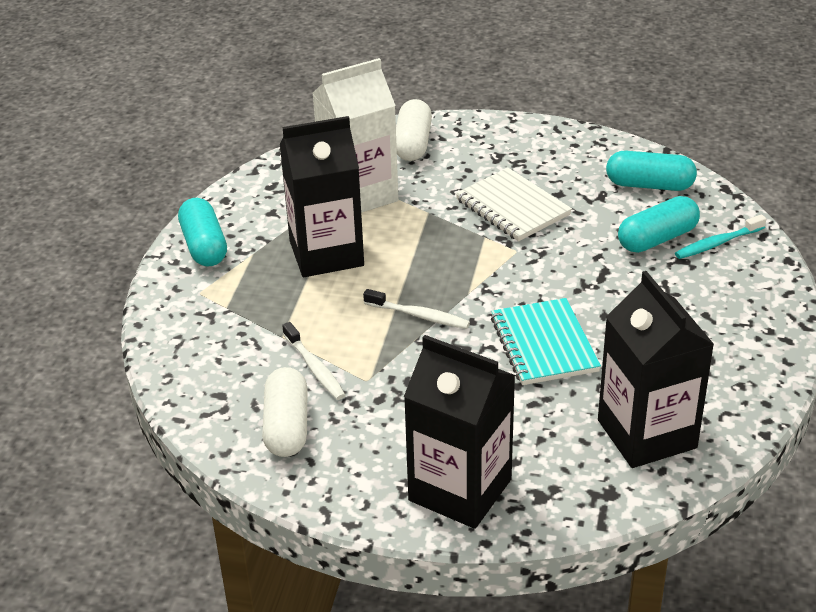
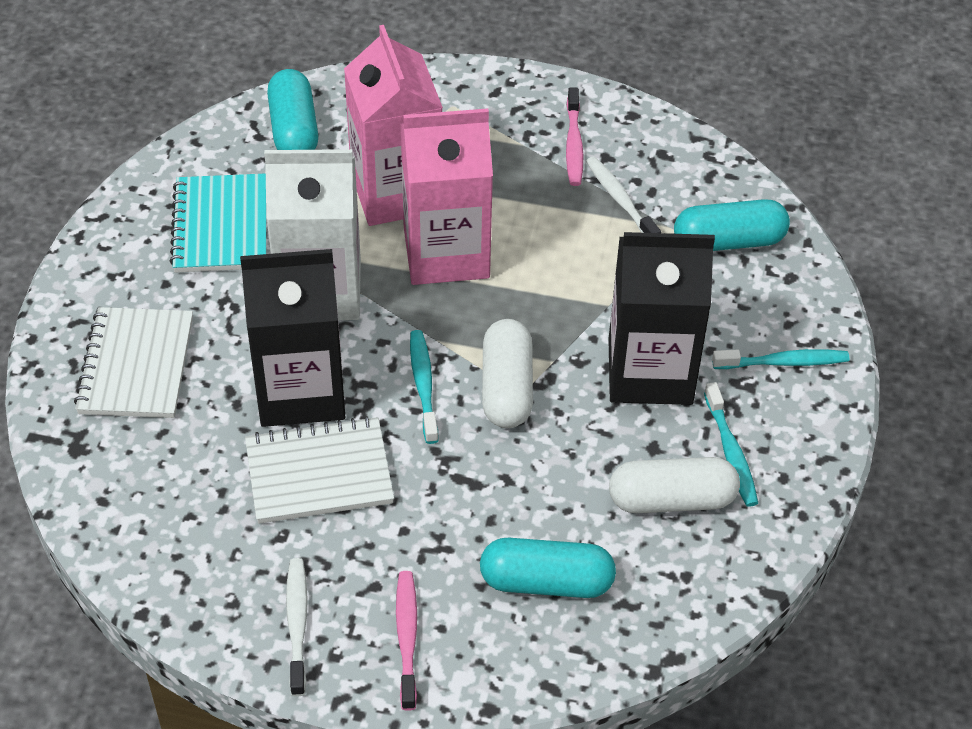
black carton: 3 -> 2
pink carton: 0 -> 2
pink toothbrush: 0 -> 2
turquoise toothbrush: 1 -> 3
white notebook: 1 -> 2

